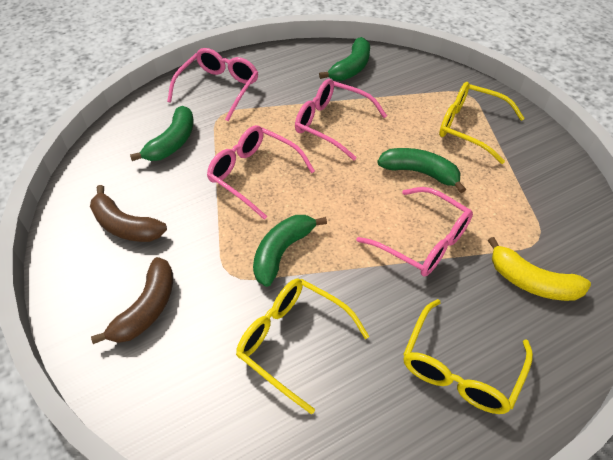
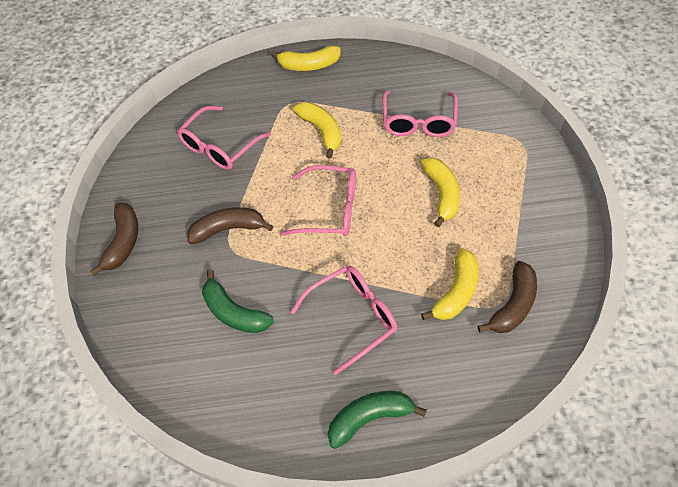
brown banana: 2 -> 3
green banana: 4 -> 2
yellow banana: 1 -> 4
yellow glasses: 3 -> 0

